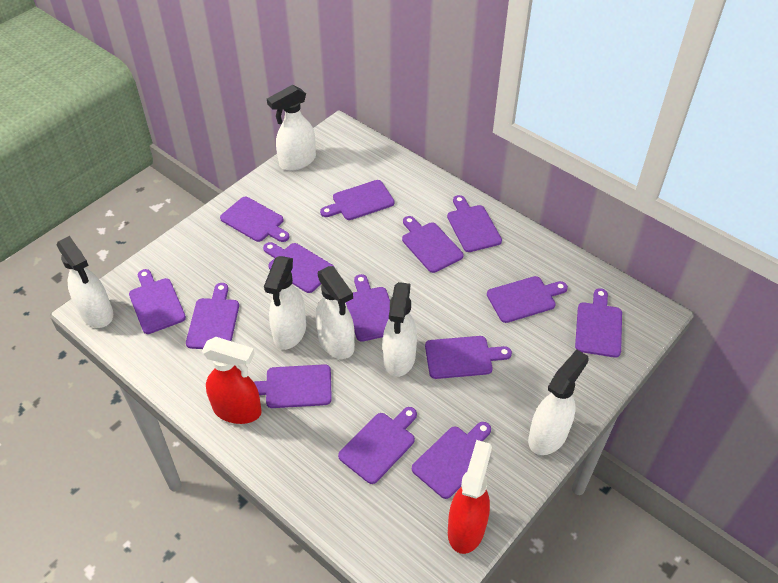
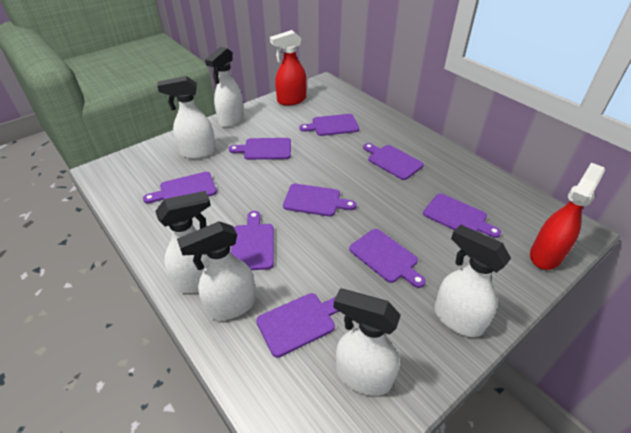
purple cutting board: 14 -> 9

